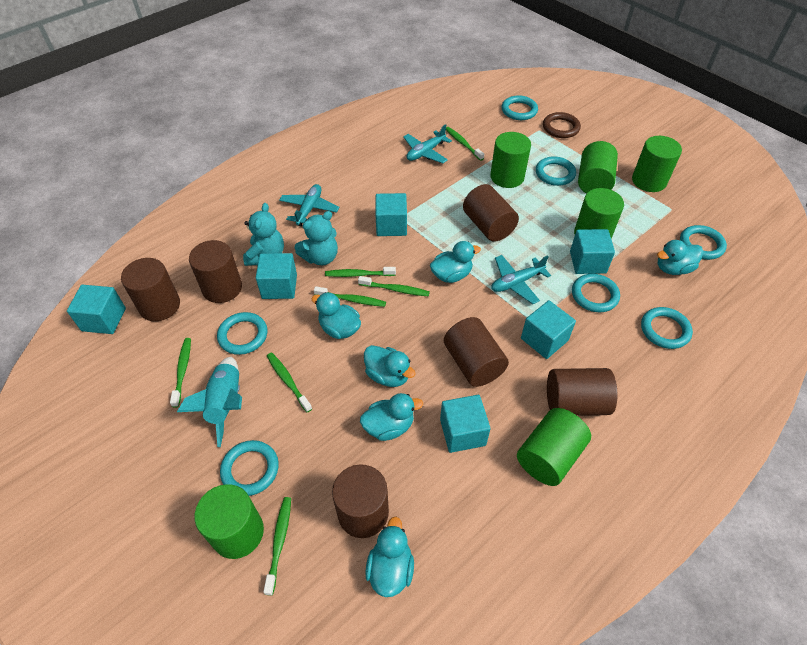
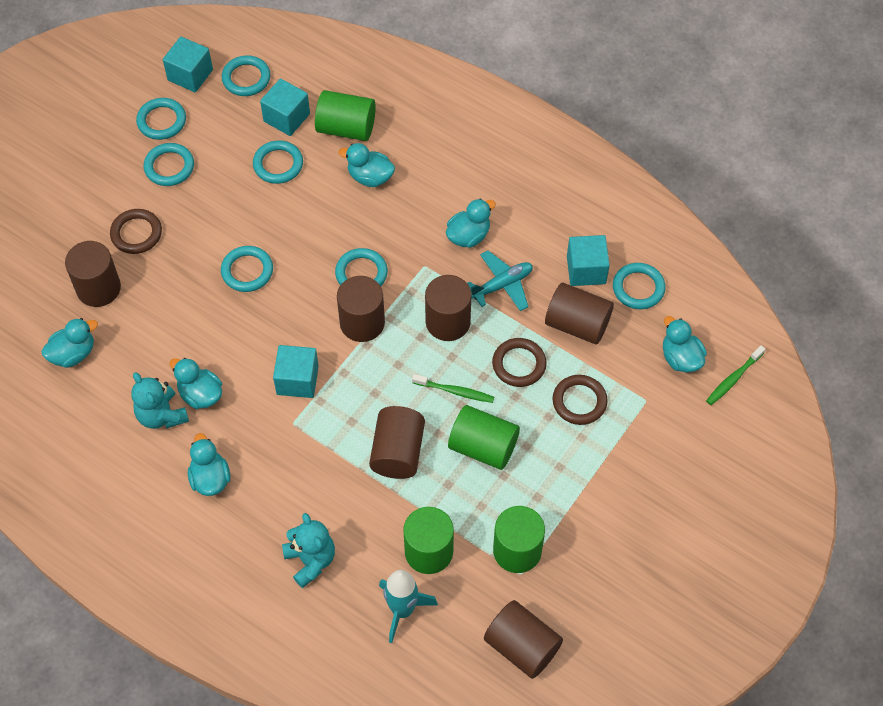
brown ring: 1 -> 3
green cylinder: 6 -> 4
green toothbrush: 7 -> 2
turquoise cube: 6 -> 4
turquoise plane: 3 -> 1

